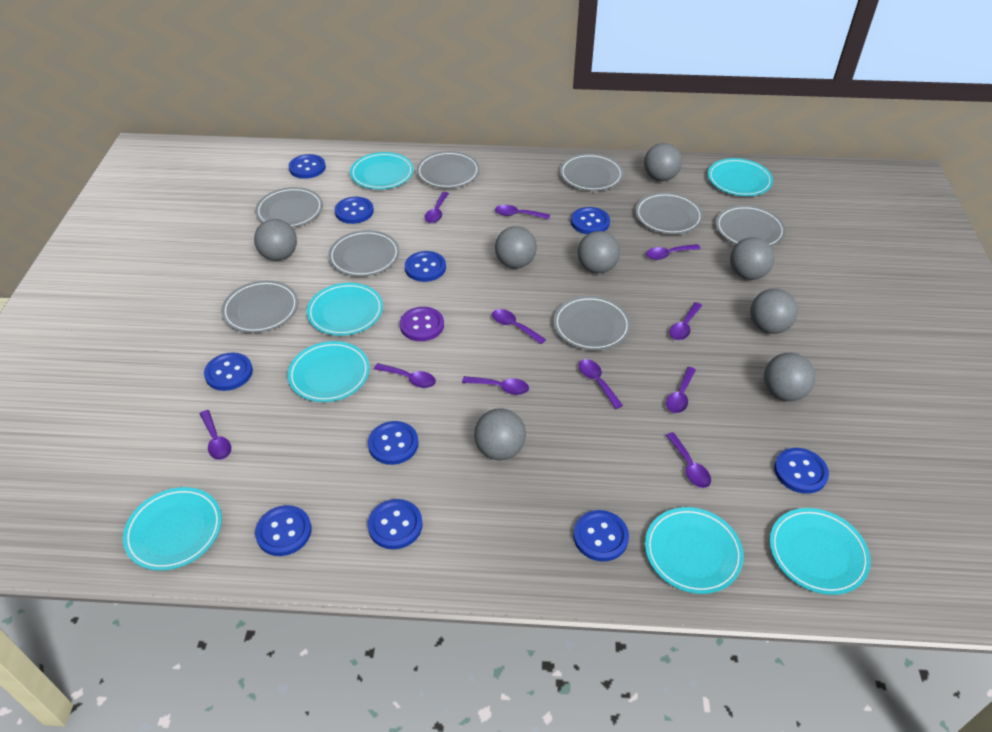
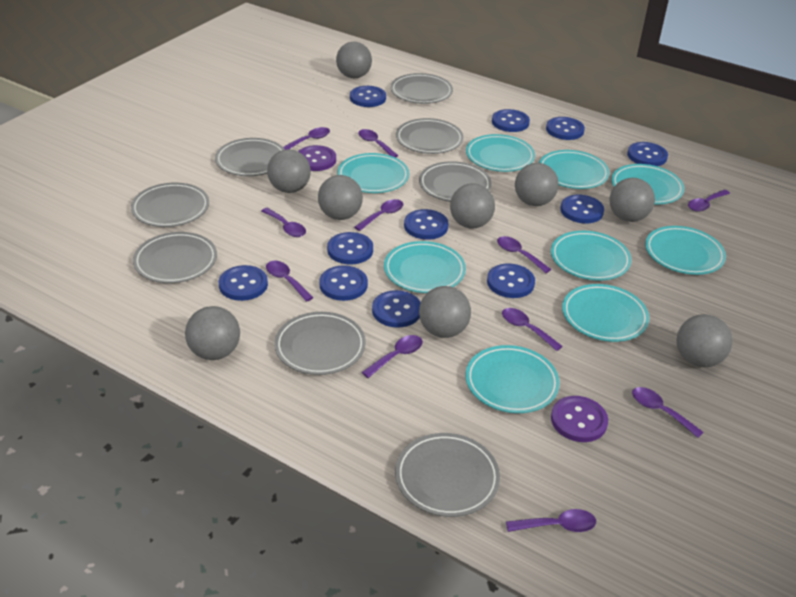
blue button: 10 -> 11
grey ball: 8 -> 9
purple button: 1 -> 2
turquoise plate: 7 -> 9

